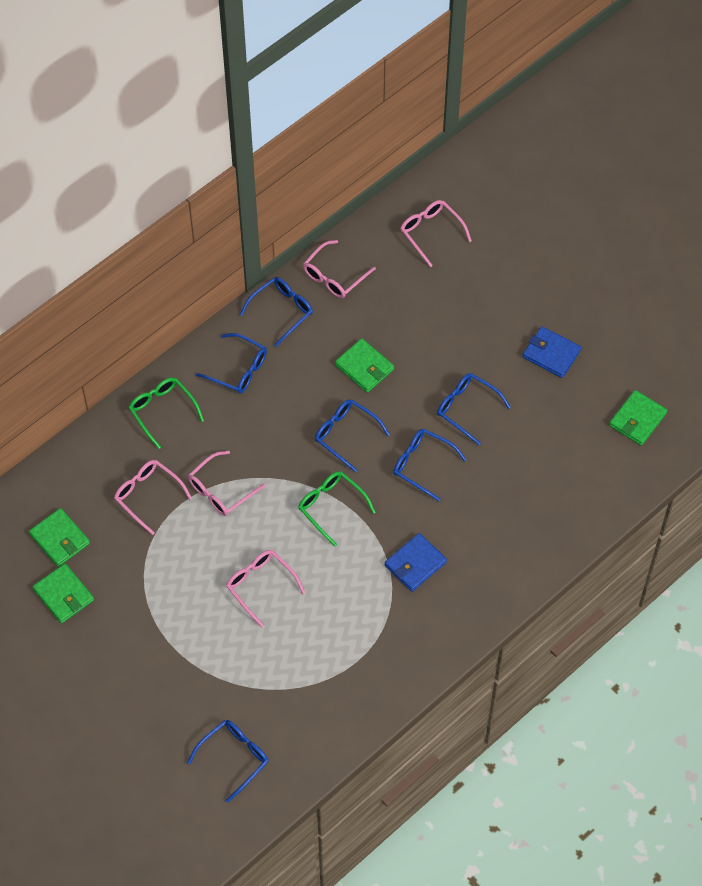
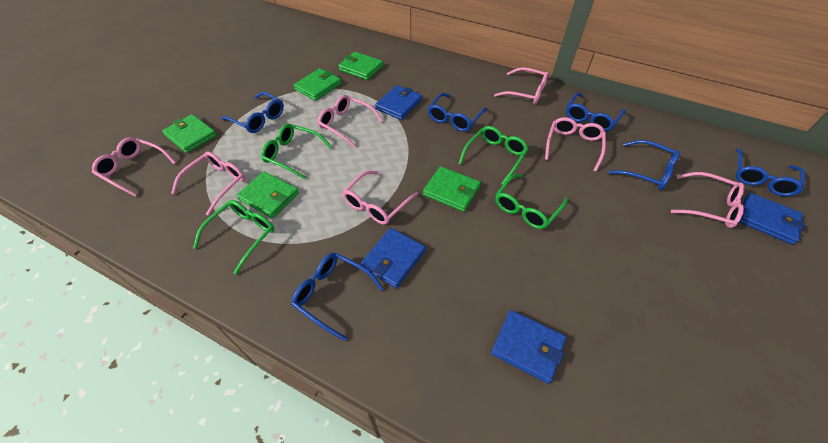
blue wallet: 2 -> 4
green glasses: 2 -> 4
green wallet: 4 -> 5
pink glasses: 5 -> 7

